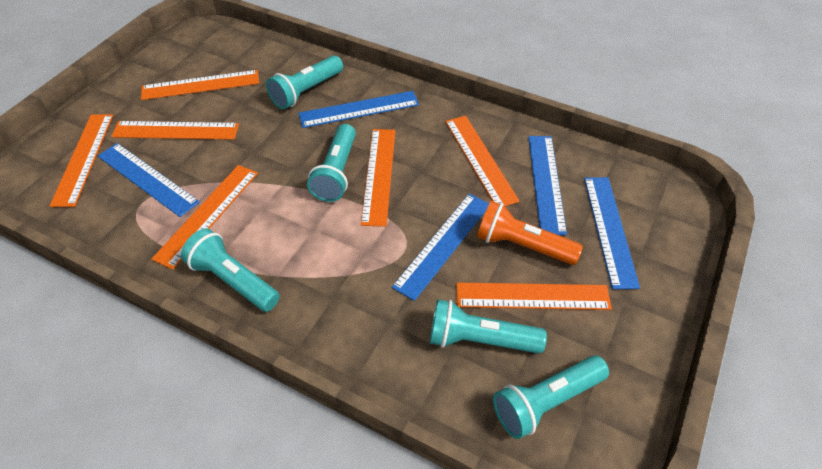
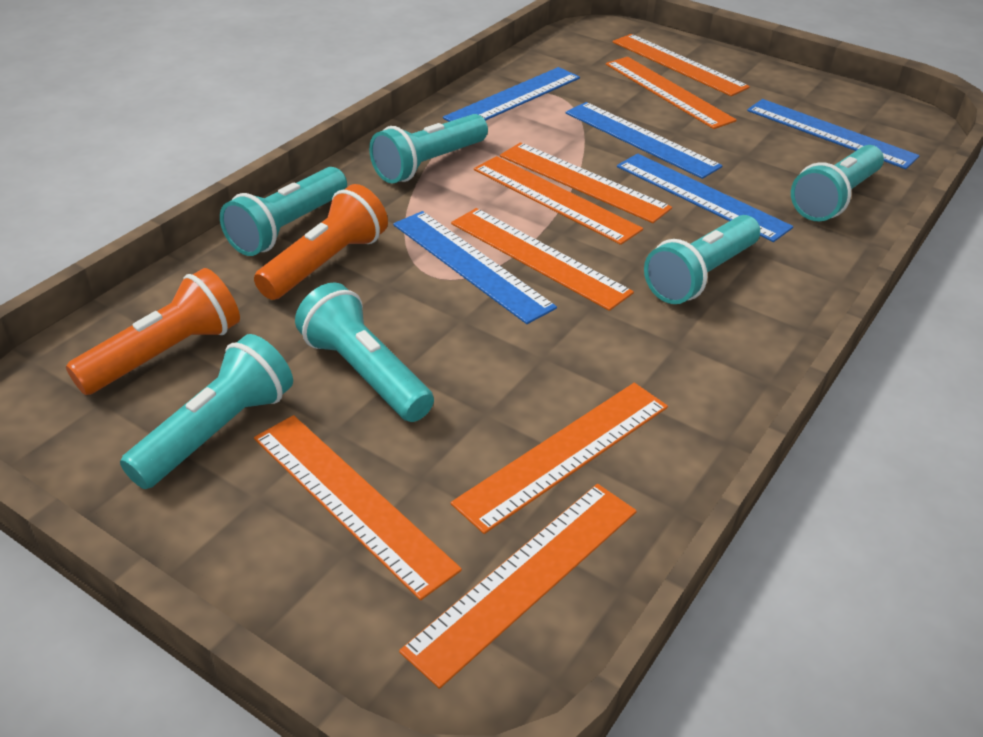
orange flashlight: 1 -> 2
orange ruler: 7 -> 8
turquoise flashlight: 5 -> 6

